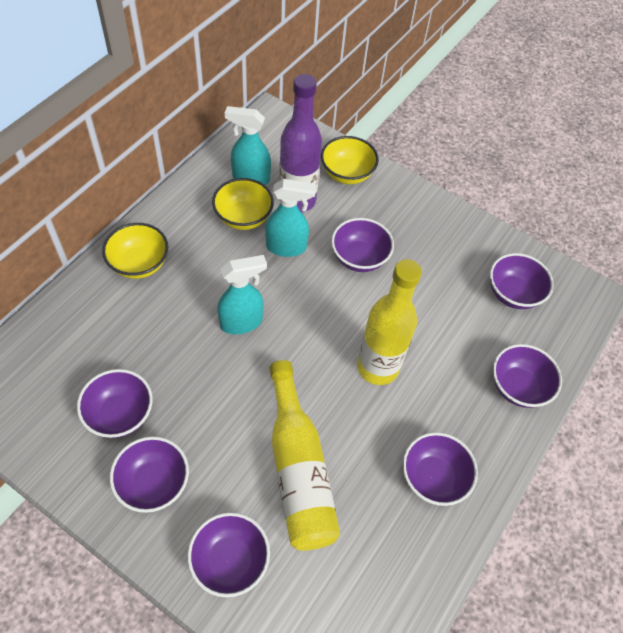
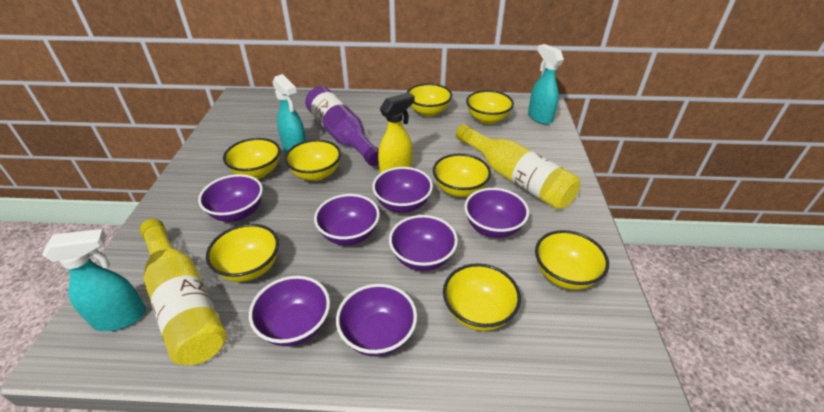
yellow bowl: 3 -> 8
yellow spray bottle: 0 -> 1

